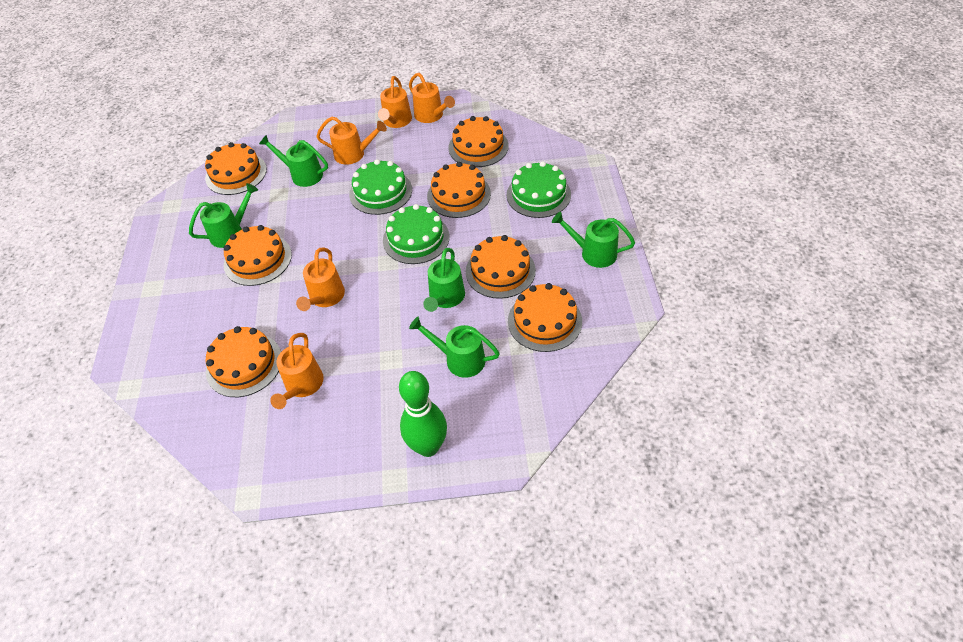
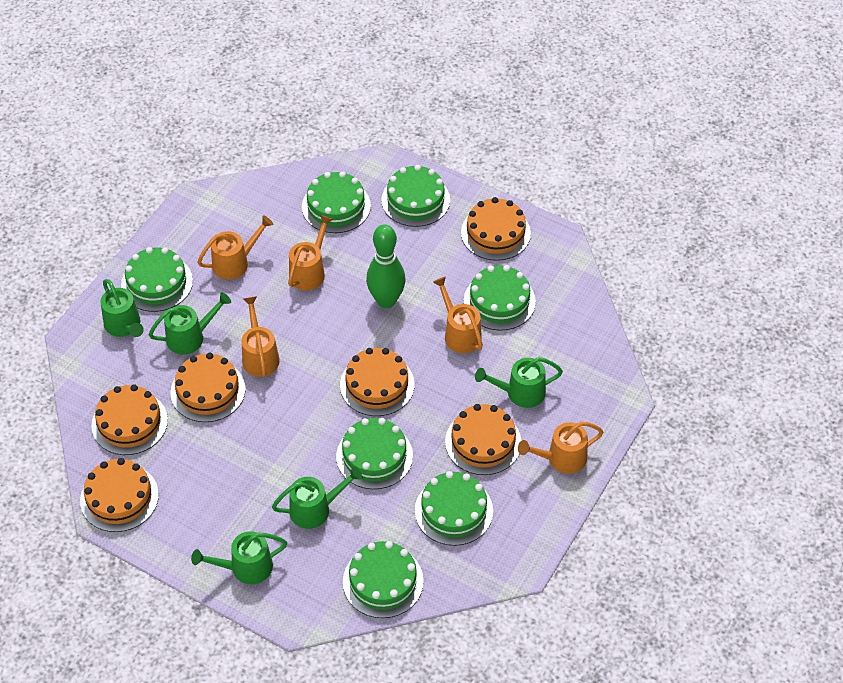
green cake: 3 -> 7
orange cake: 7 -> 6

